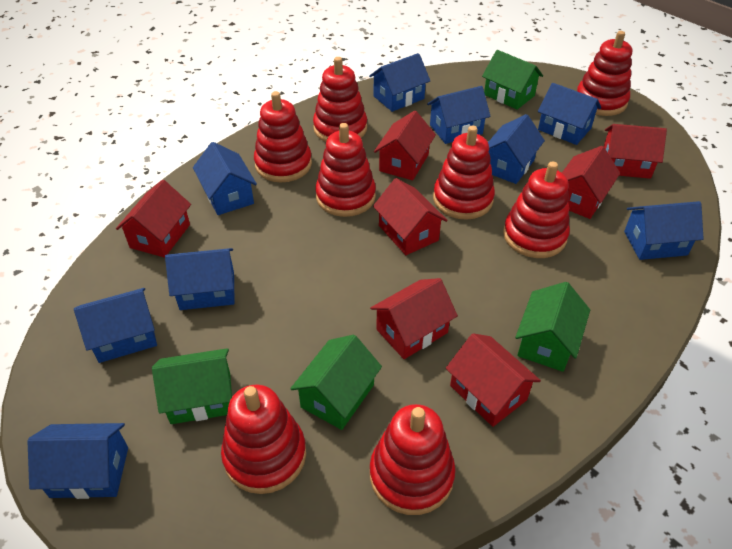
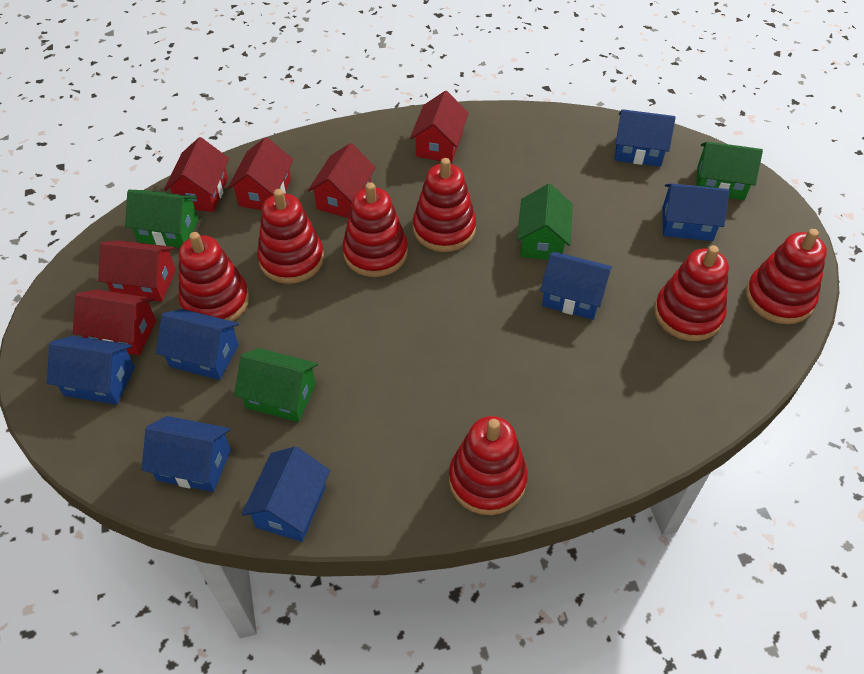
blue house: 9 -> 7
red house: 7 -> 6
red stacking toy: 8 -> 7

